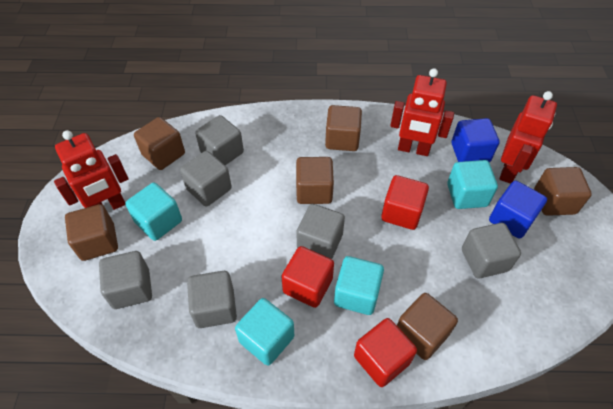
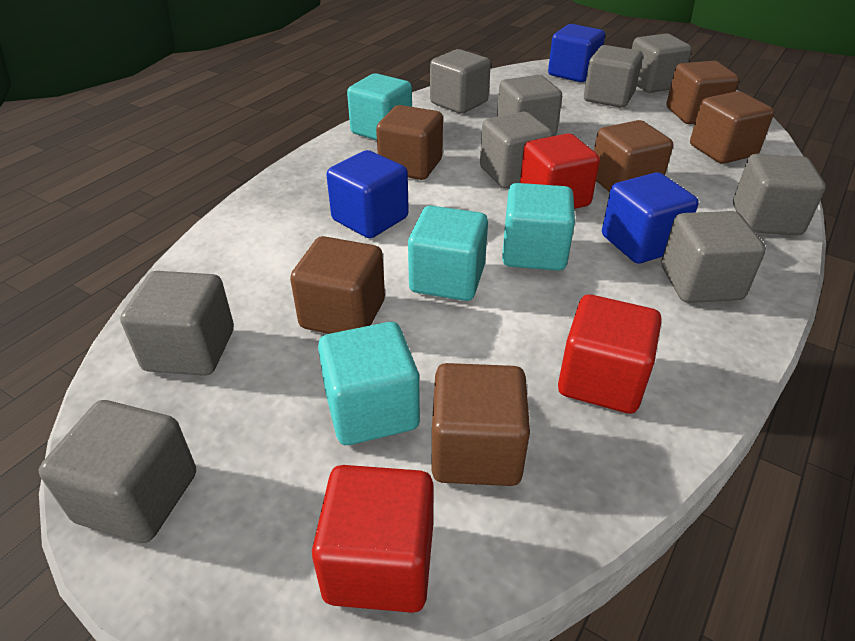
blue cube: 2 -> 3
grey cube: 6 -> 9
red robot: 3 -> 0

